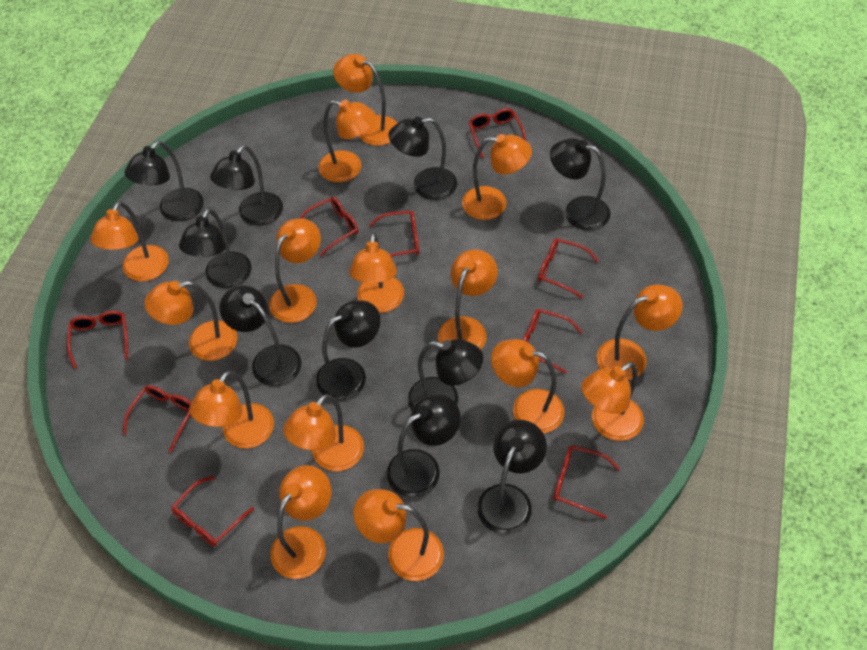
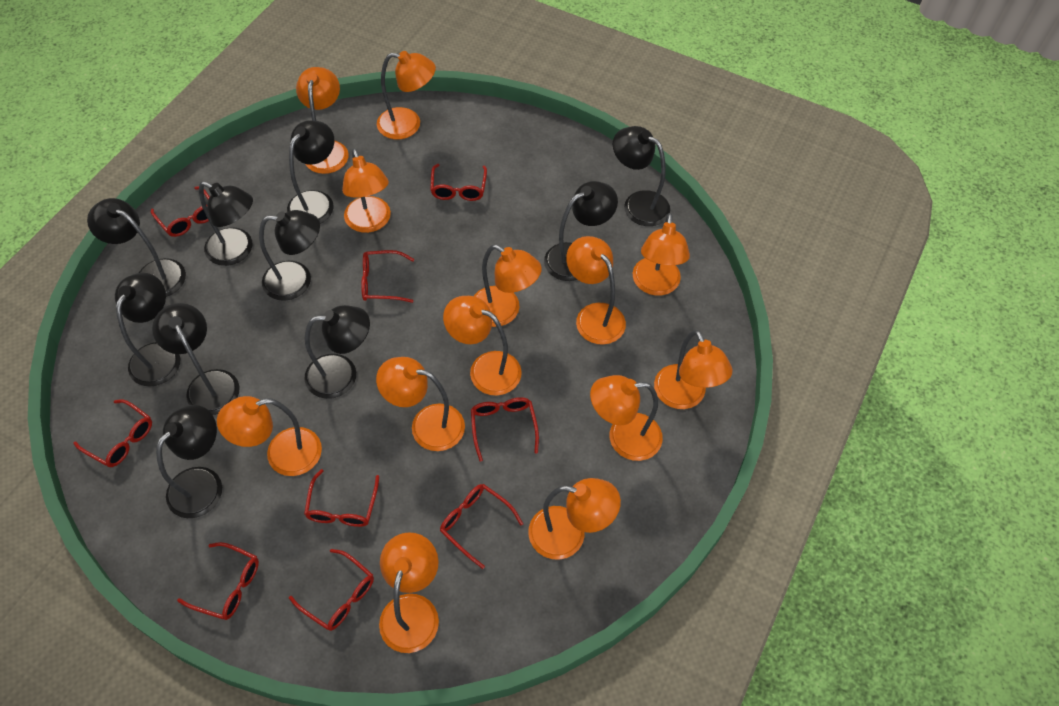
orange lamp: 15 -> 13

